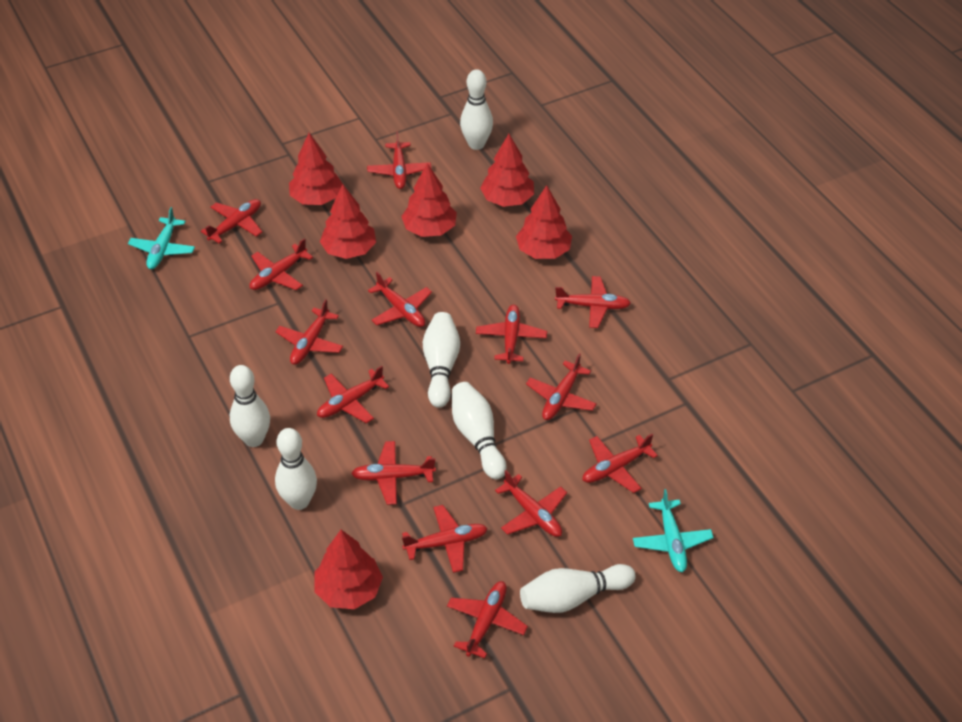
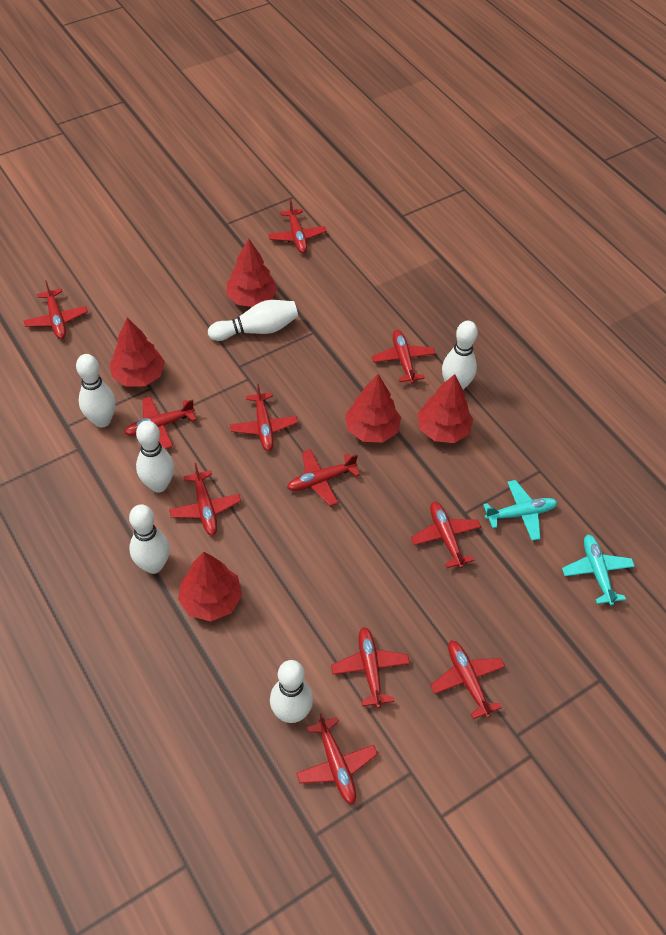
red plane: 14 -> 11
red tree: 6 -> 5

